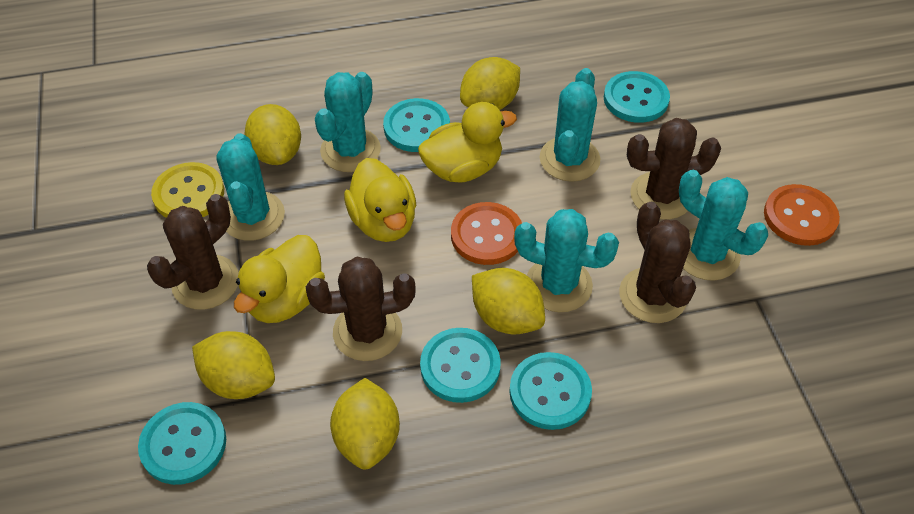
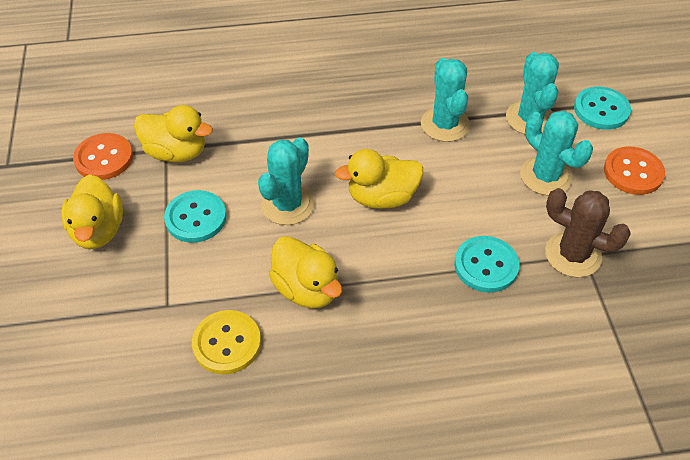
brown cactus: 4 -> 1
turquoise button: 5 -> 3
turquoise cactus: 5 -> 4
yellow duck: 3 -> 4
yellow lemon: 5 -> 0

